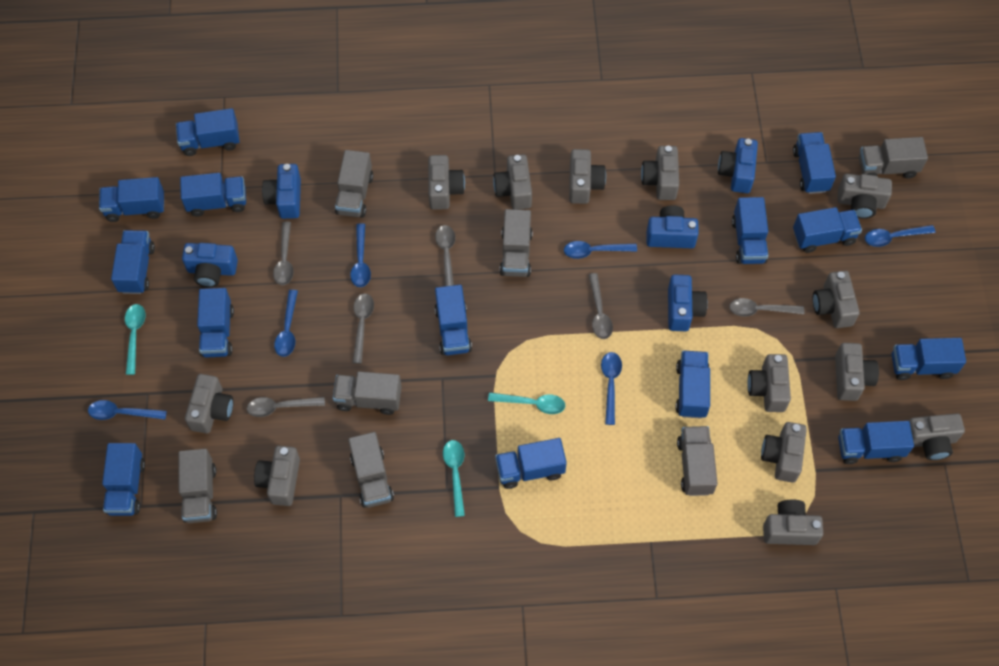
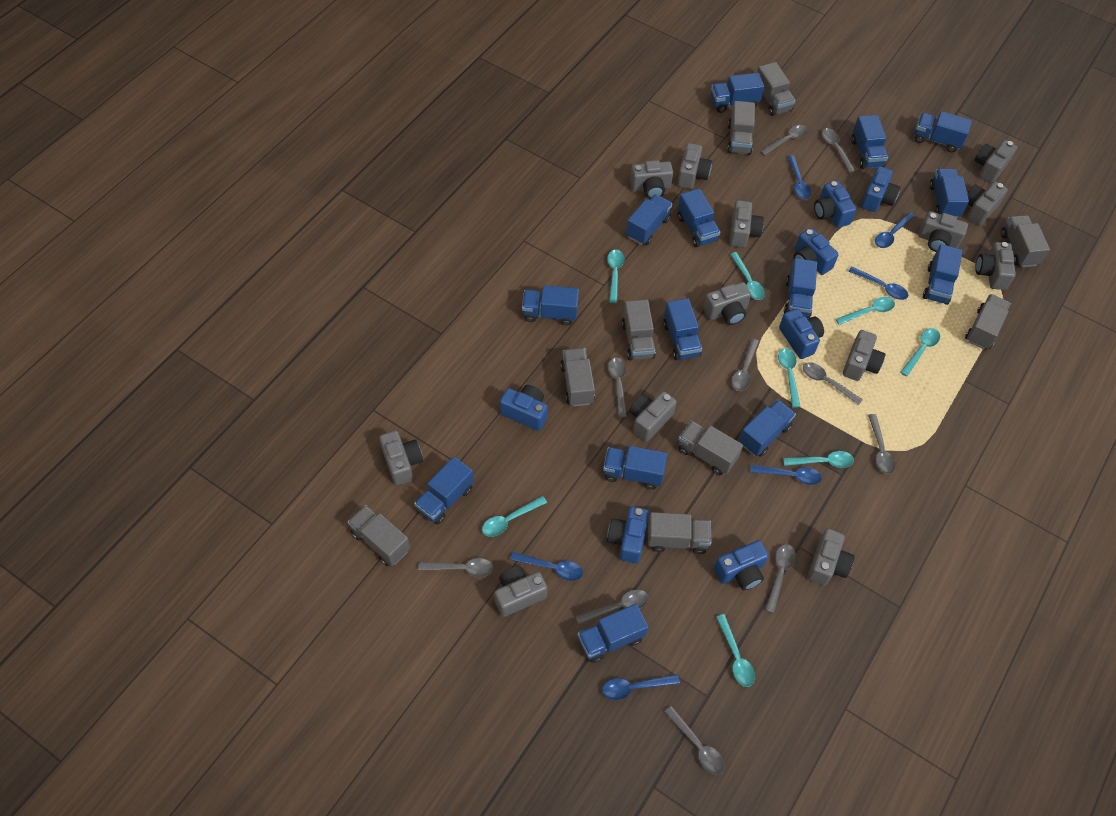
blue camera: 5 -> 7
grey spoon: 6 -> 10
grey truck: 7 -> 9
turquoise spoon: 3 -> 8

